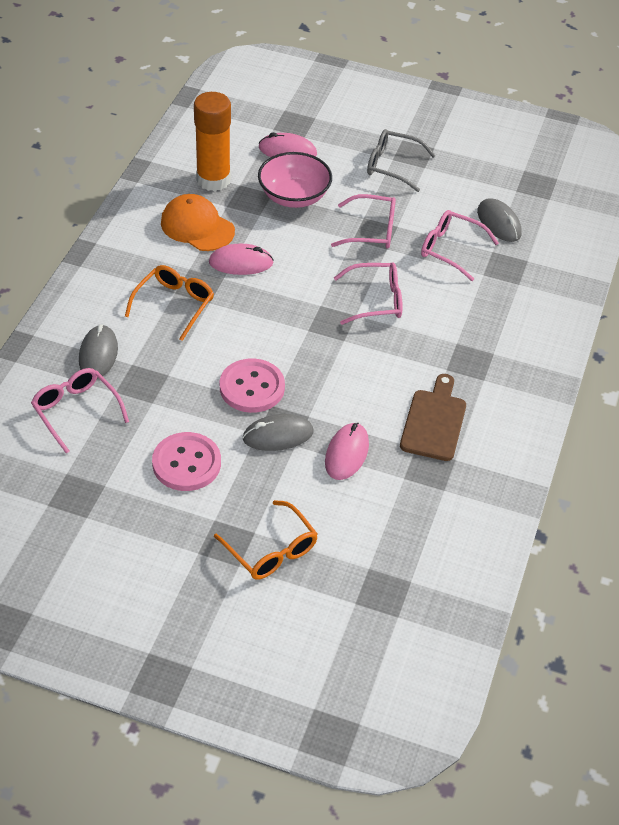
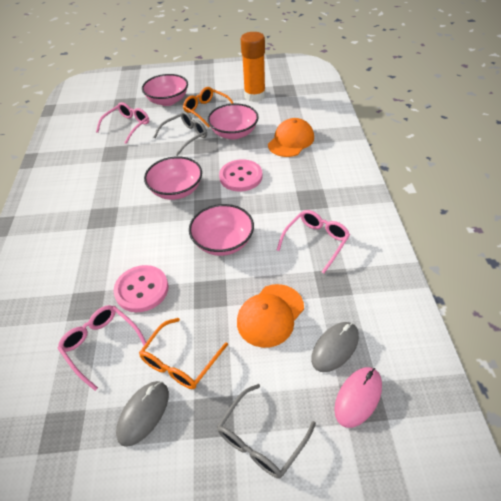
brown cutting board: 1 -> 0
grey glasses: 1 -> 2
grey mouse: 3 -> 2
orange cap: 1 -> 2
pink bowl: 1 -> 4
pink glasses: 4 -> 3
pink mouse: 3 -> 1

